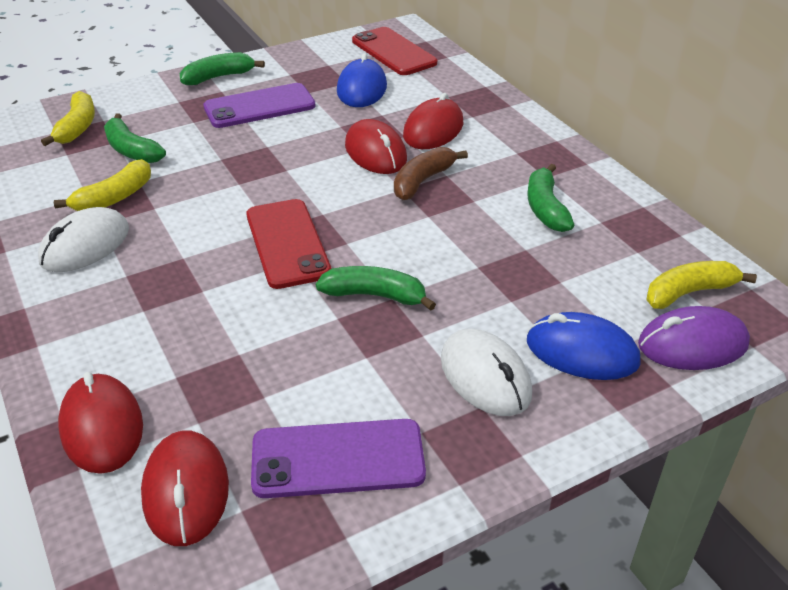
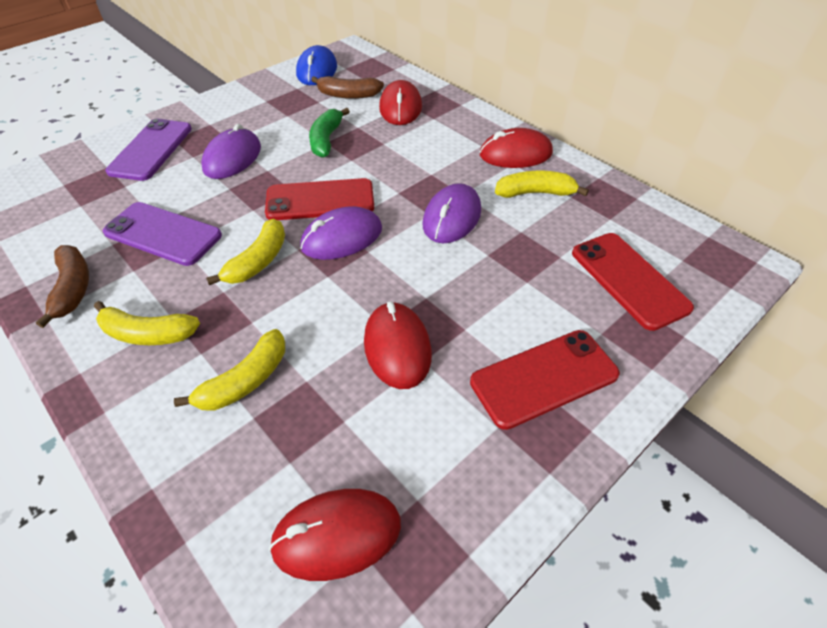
blue mouse: 2 -> 1
brown banana: 1 -> 2
green banana: 4 -> 1
purple mouse: 1 -> 3
red phone: 2 -> 3
white mouse: 2 -> 0
yellow banana: 3 -> 4

